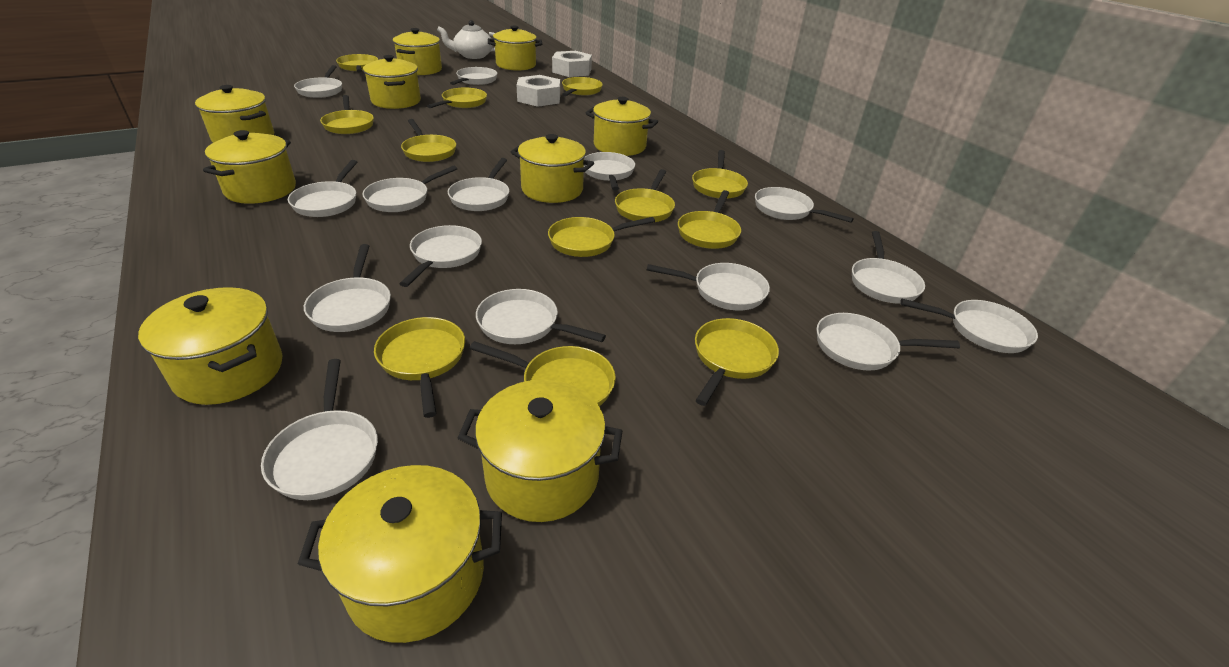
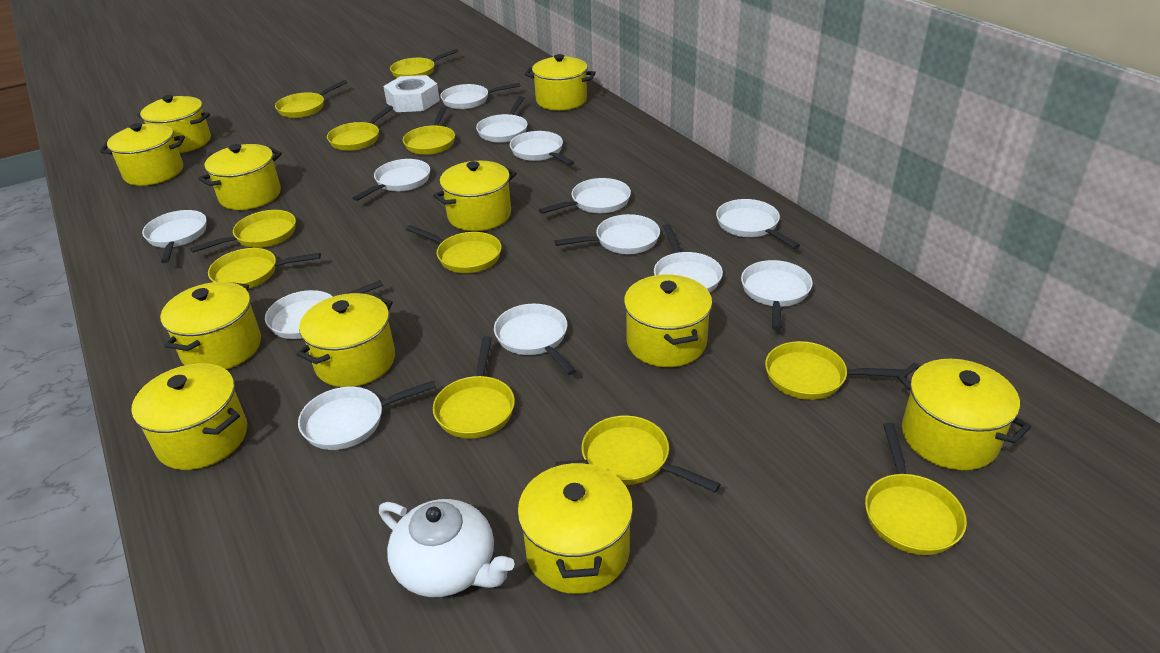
white nut: 2 -> 1
white pan: 15 -> 13
yellow pan: 12 -> 11
yellow pot: 10 -> 11

